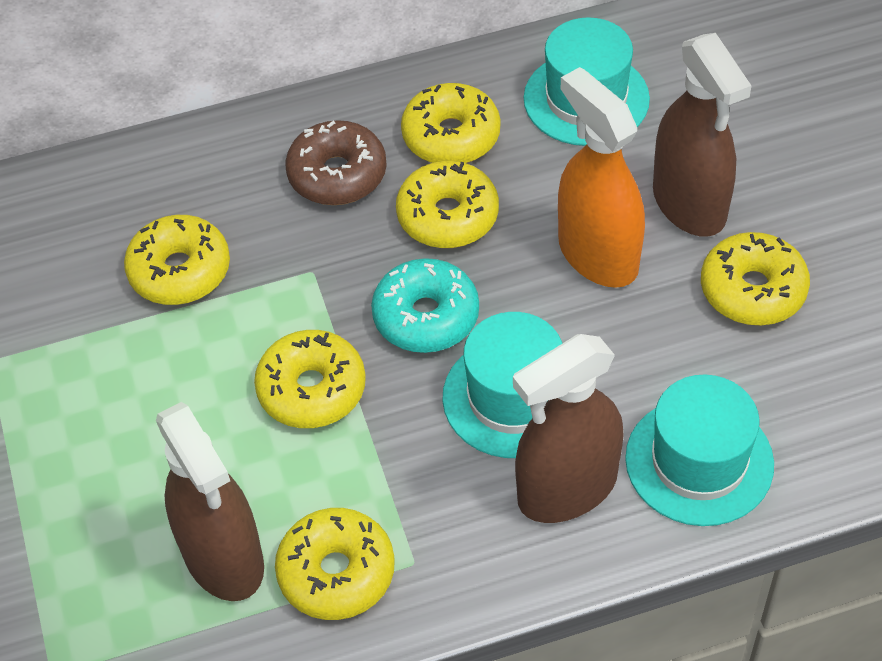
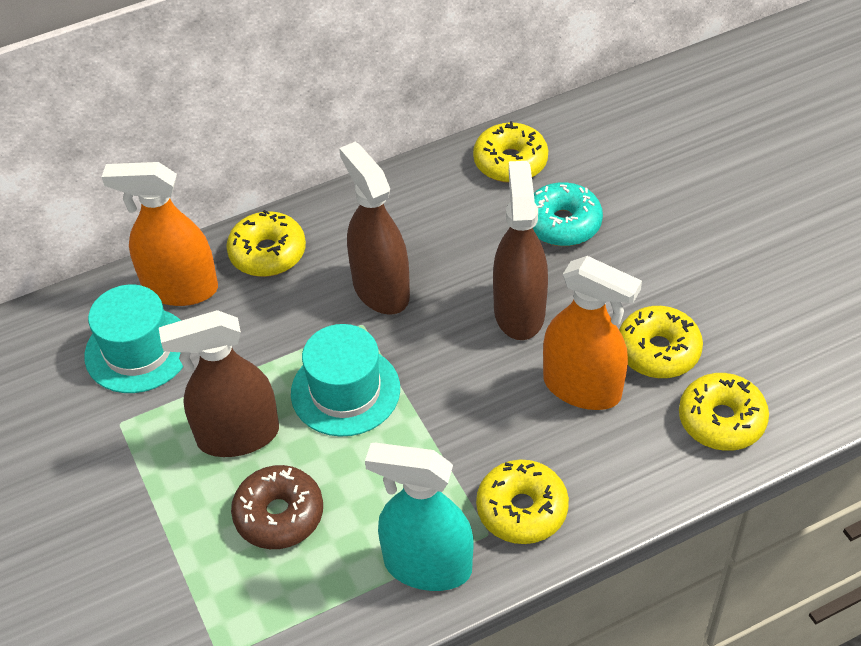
orange spray bottle: 1 -> 2
turquoise hat: 3 -> 2
turquoise spray bottle: 0 -> 1
yellow donut: 6 -> 5

